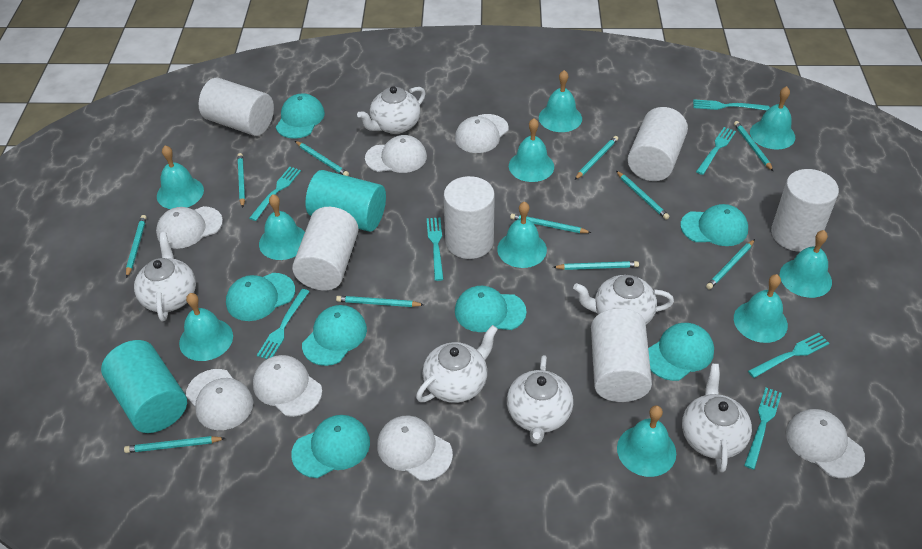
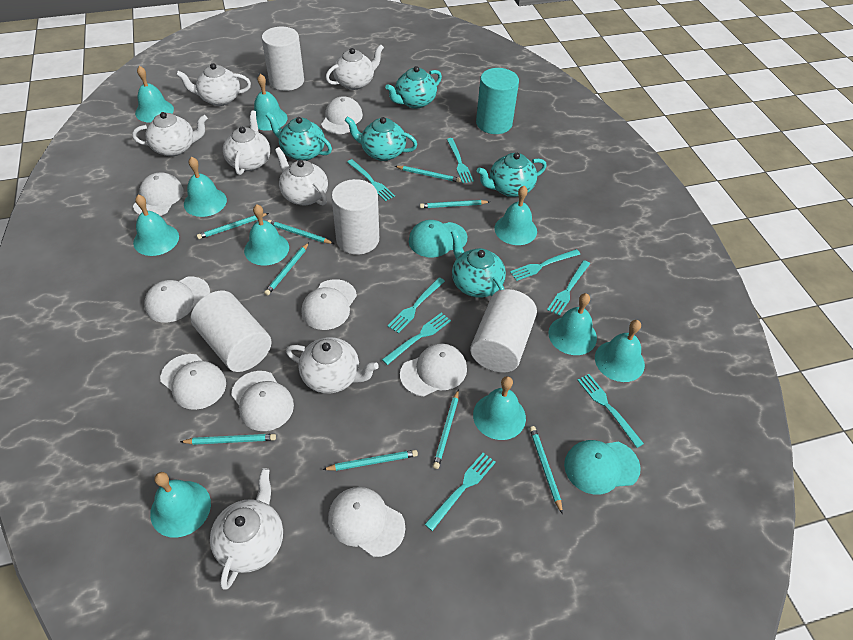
turquoise cap: 7 -> 2
turquoise cylinder: 2 -> 1
turquoise fork: 7 -> 8
turquoise pencil: 11 -> 9
turquoise teapot: 0 -> 5
white cap: 7 -> 8
white cylinder: 6 -> 4
white teapot: 6 -> 7

